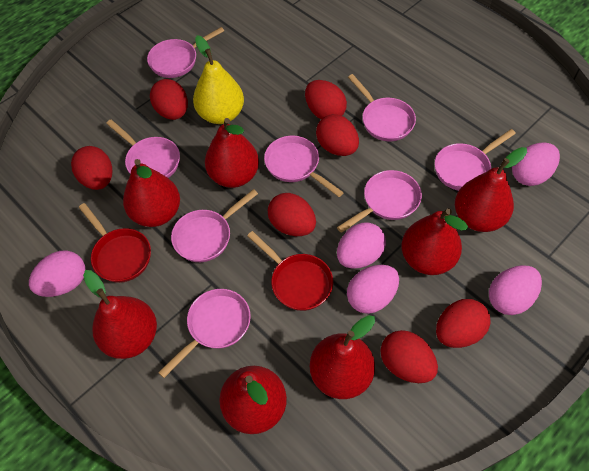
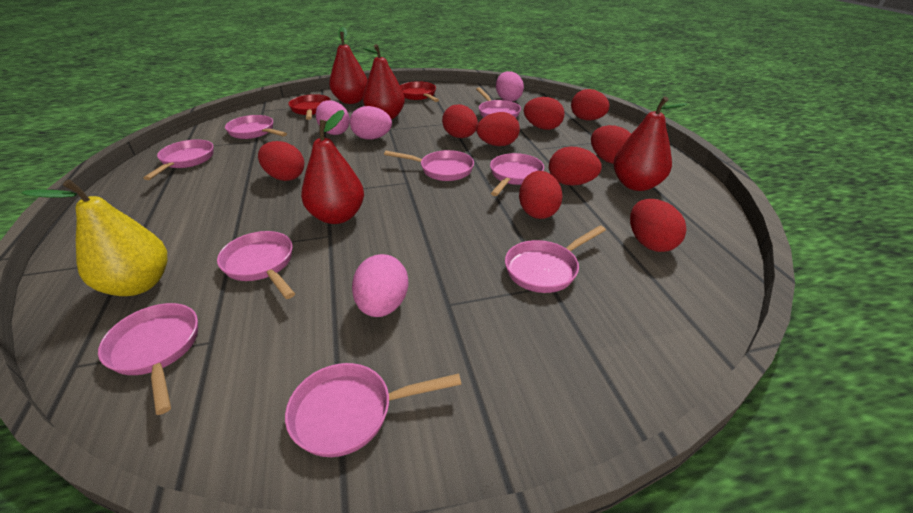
pink egg: 5 -> 4
pink pan: 8 -> 9
red egg: 7 -> 9
red pear: 7 -> 4

